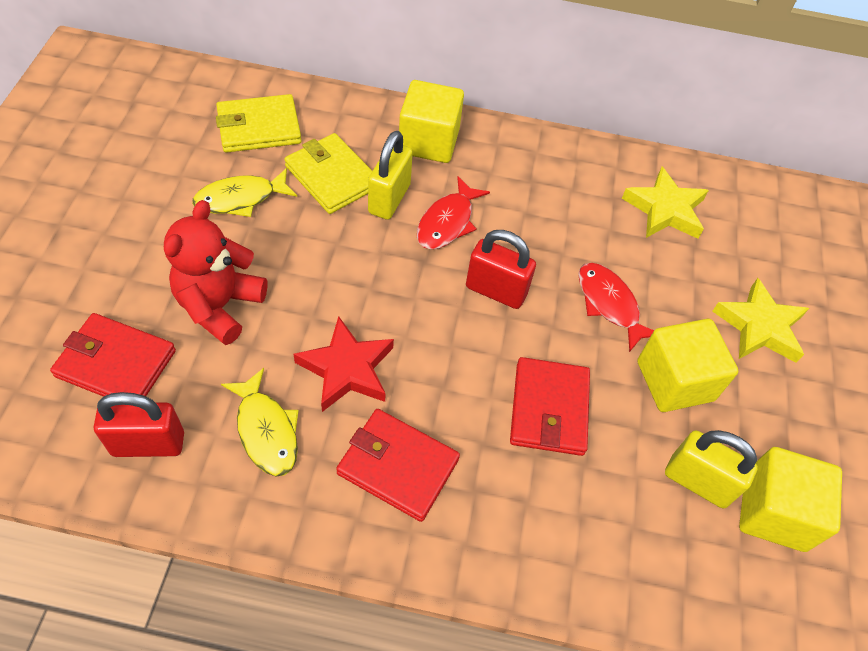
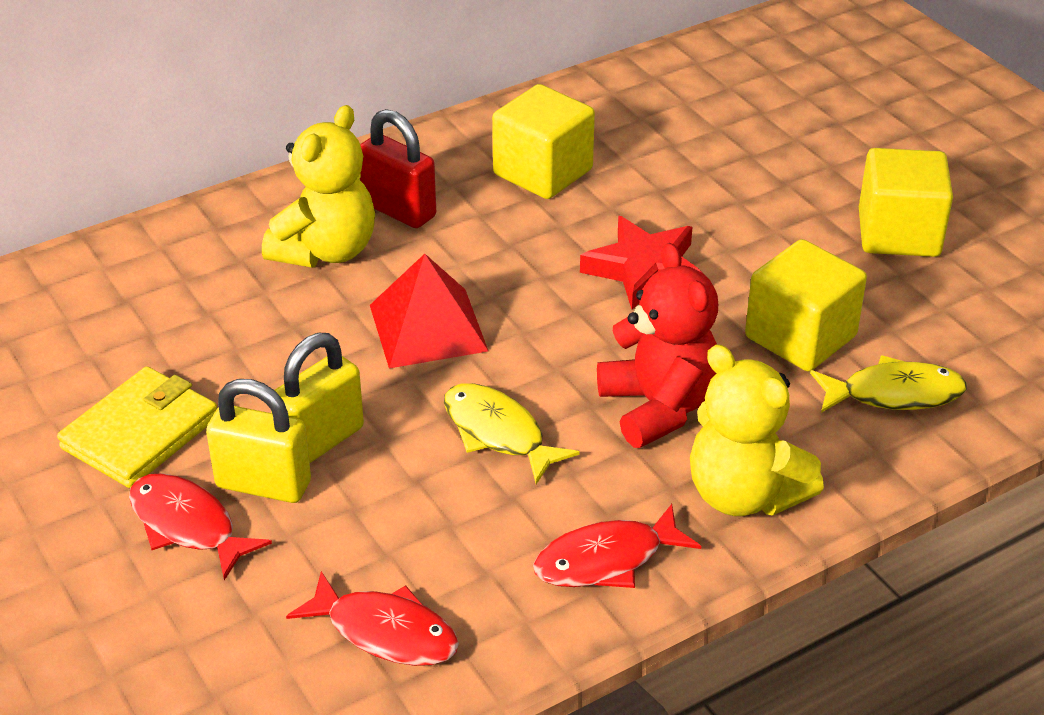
red fish: 2 -> 3
red padlock: 2 -> 1
red pyramid: 0 -> 1
red wallet: 3 -> 0
yellow star: 2 -> 0
yellow teddy bear: 0 -> 2
yellow wallet: 2 -> 1

